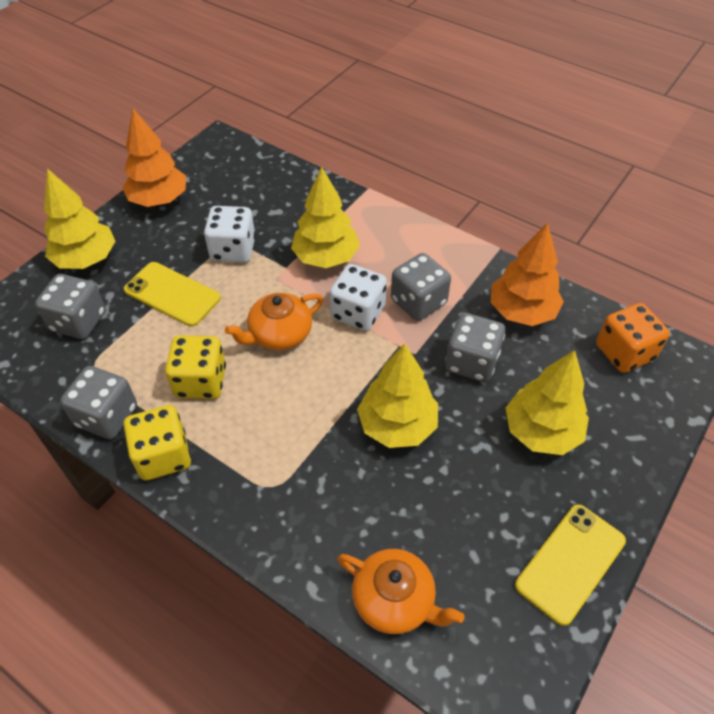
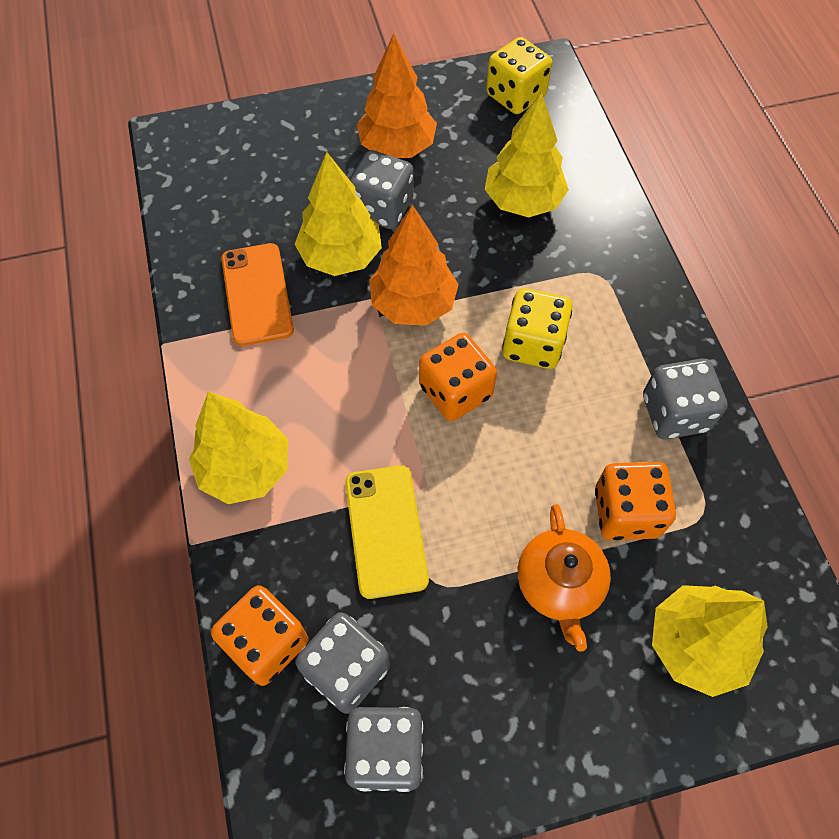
orange dice: 1 -> 3
orange phone: 0 -> 1
orange teapot: 2 -> 1
white dice: 2 -> 0
yellow phone: 2 -> 1

